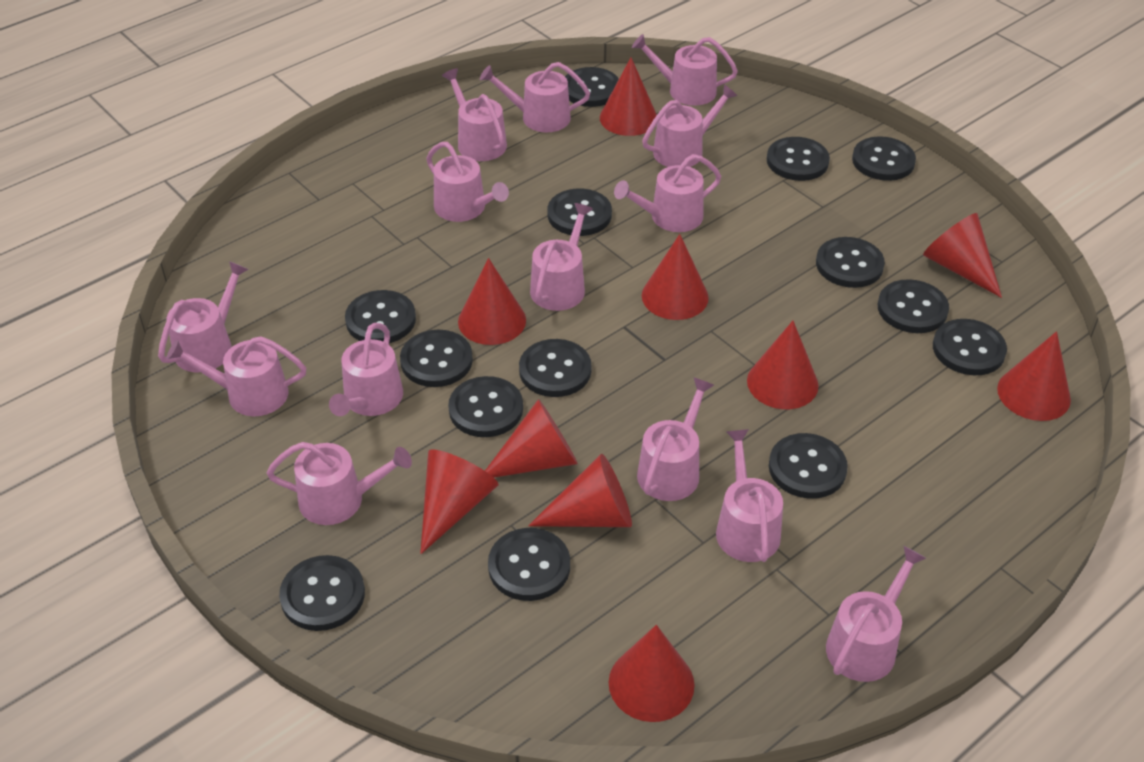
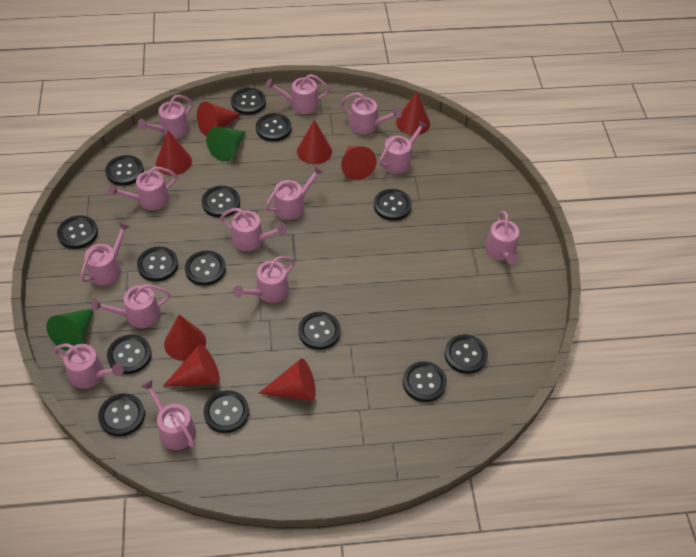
green cone: 0 -> 2
pink watering can: 14 -> 13
red cone: 10 -> 8

